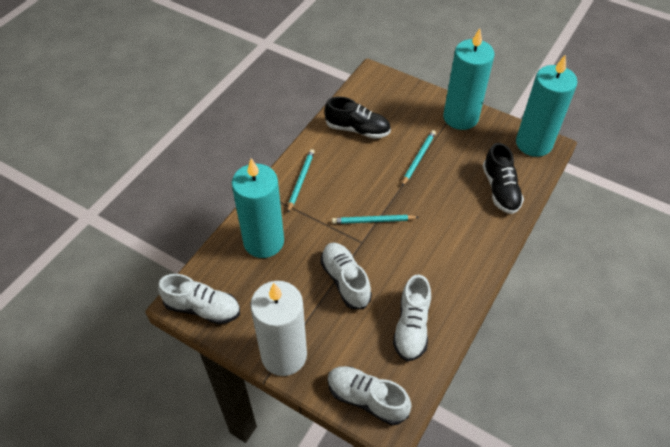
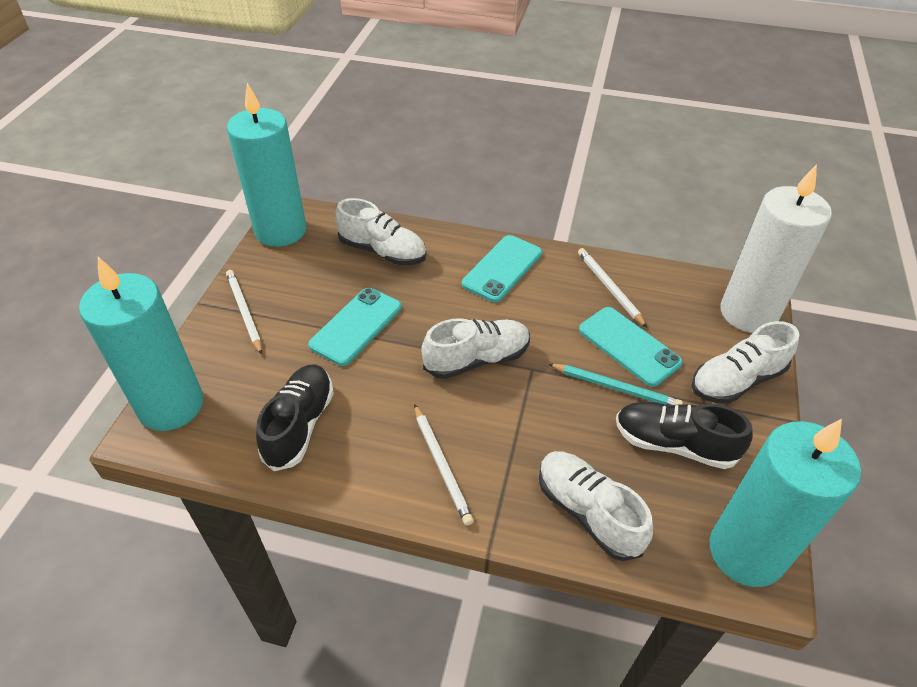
turquoise pencil: 3 -> 1
turquoise phone: 0 -> 3
white pencil: 0 -> 3

